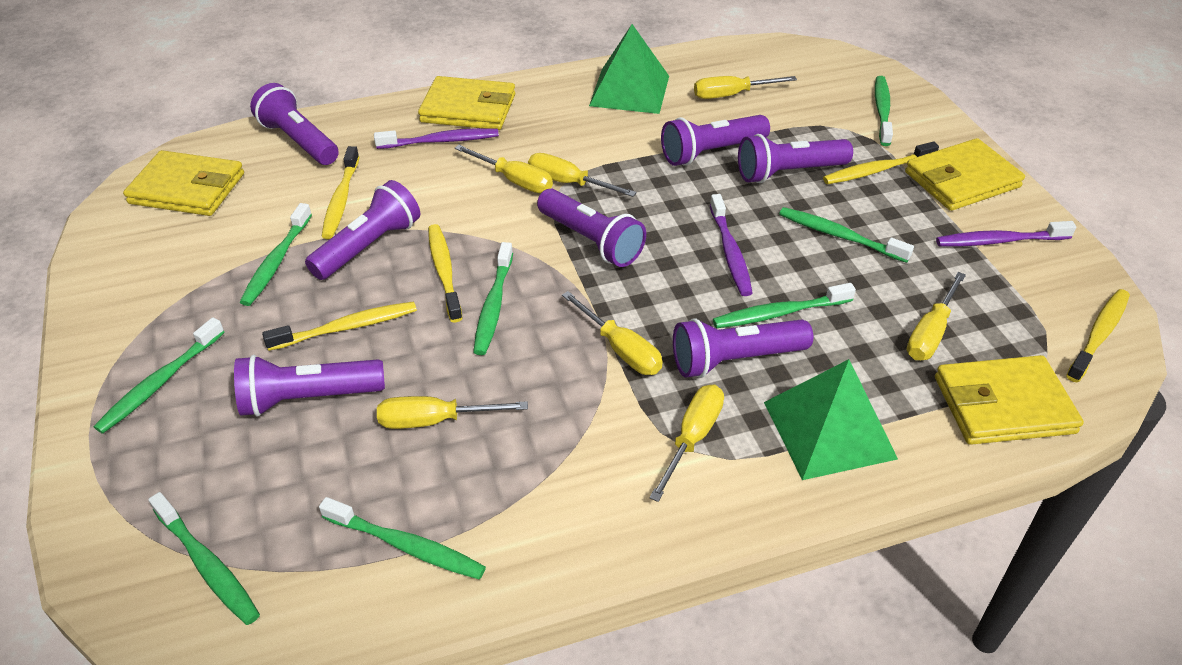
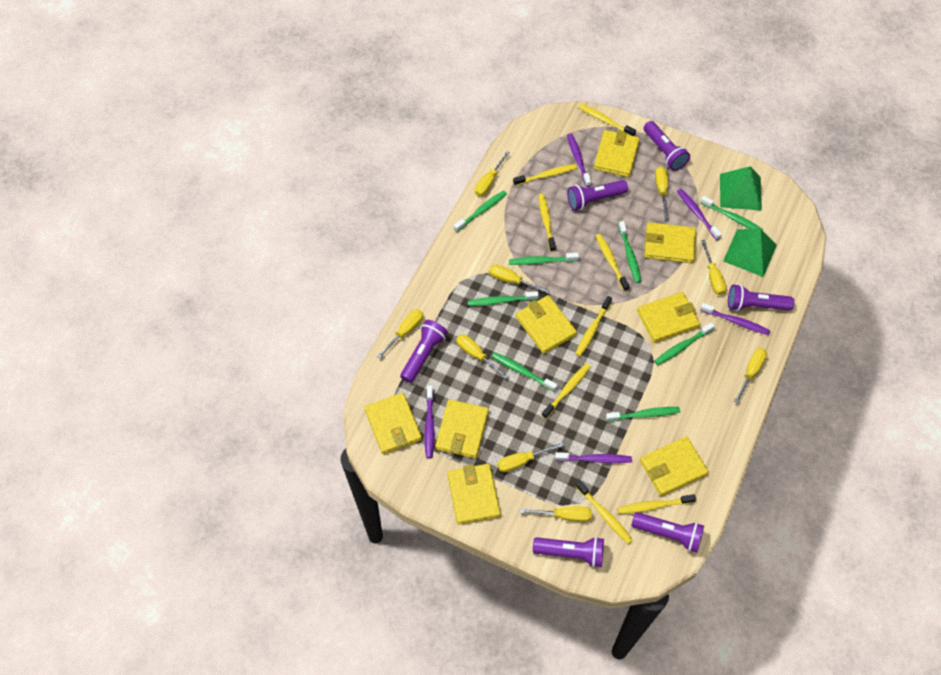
purple flashlight: 7 -> 6
purple toothbrush: 3 -> 5
yellow screwdriver: 7 -> 9
yellow toothbrush: 5 -> 8
yellow wallet: 4 -> 8

